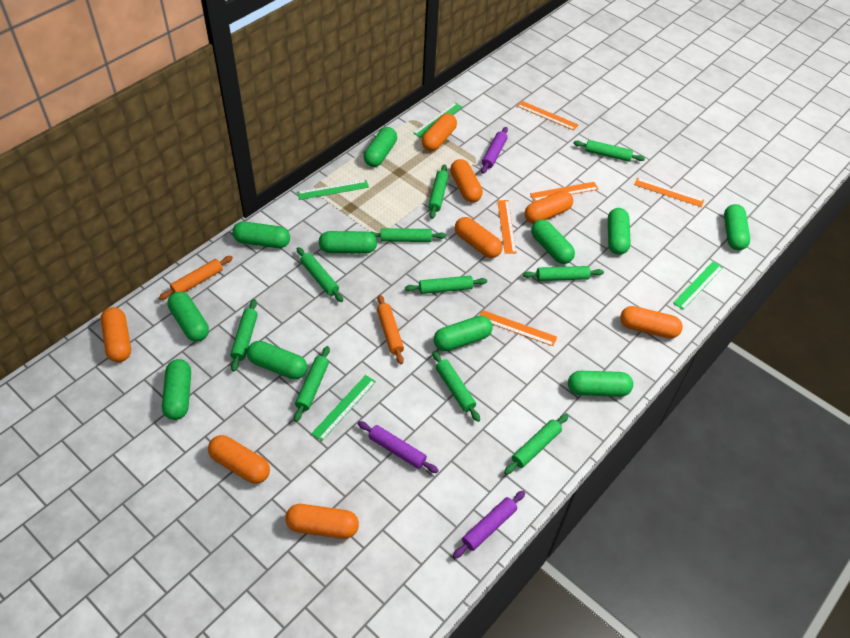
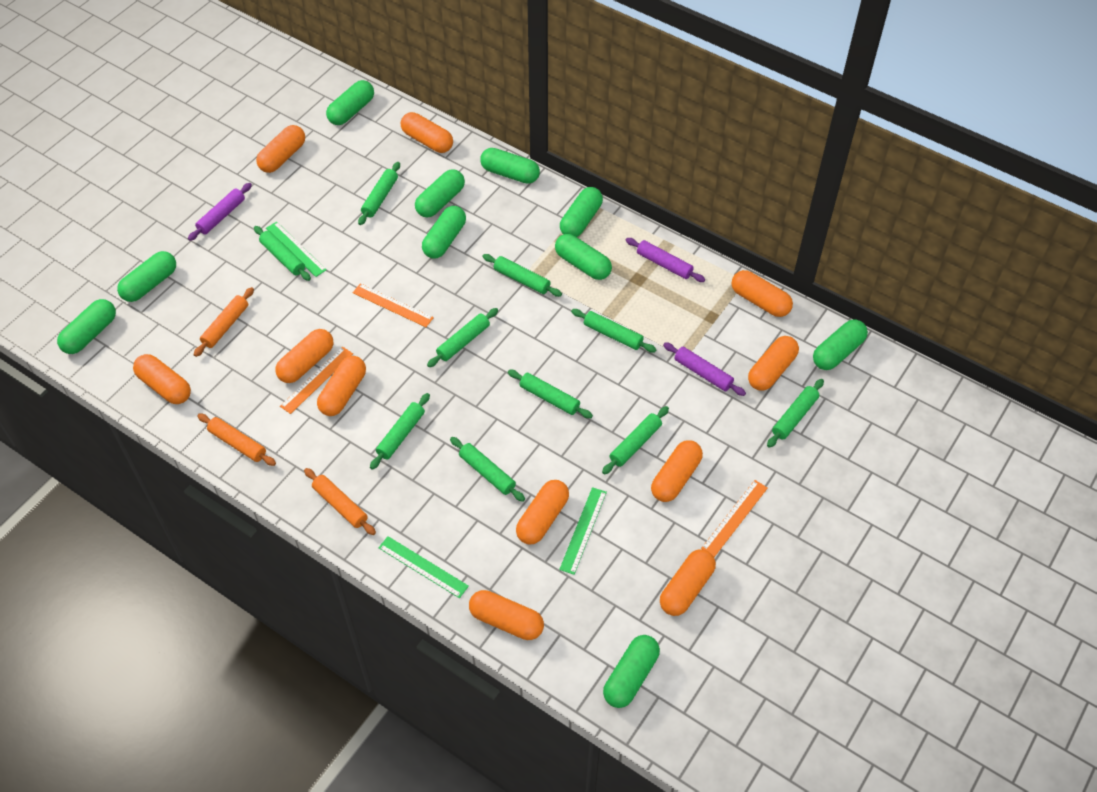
green capsule: 11 -> 10
green ruler: 4 -> 3
orange capsule: 8 -> 11
orange rolling pin: 2 -> 3
orange ruler: 5 -> 3

